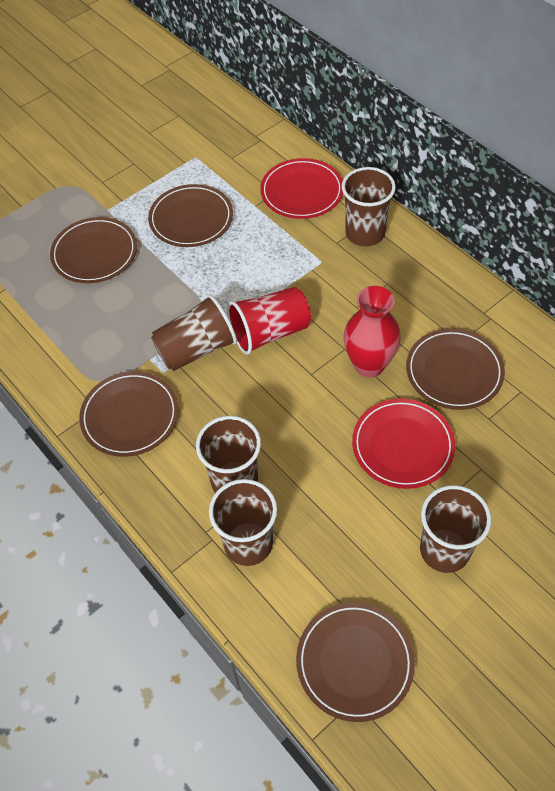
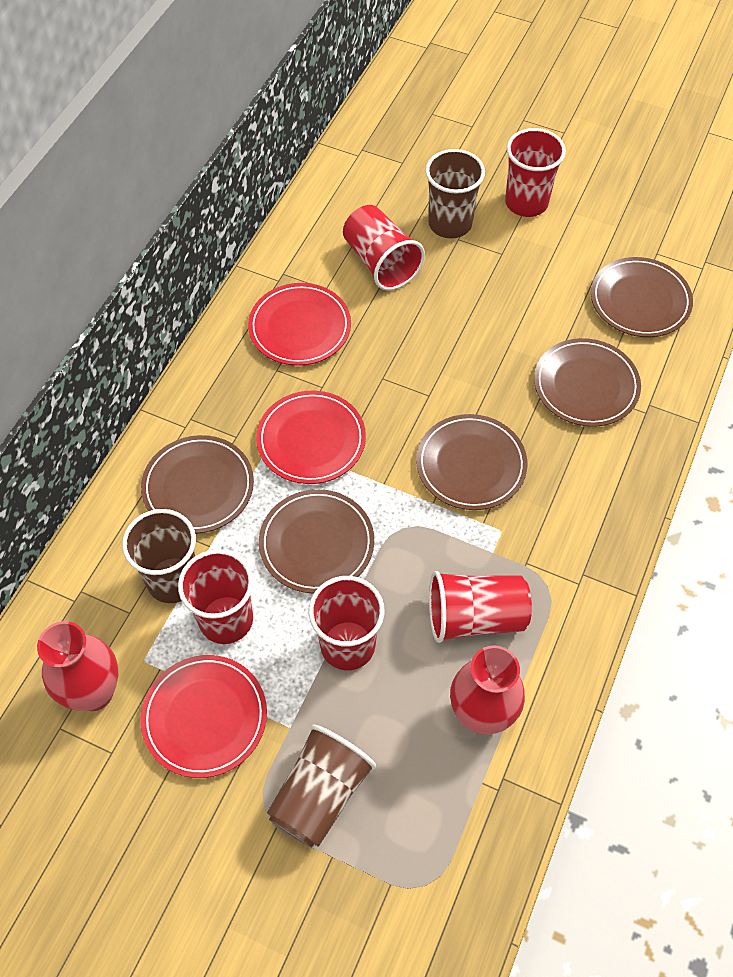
brown cup: 5 -> 3
red cup: 1 -> 5
red plate: 2 -> 3
red vase: 1 -> 2

